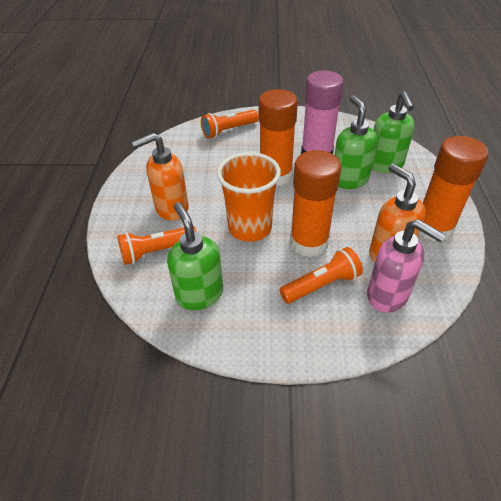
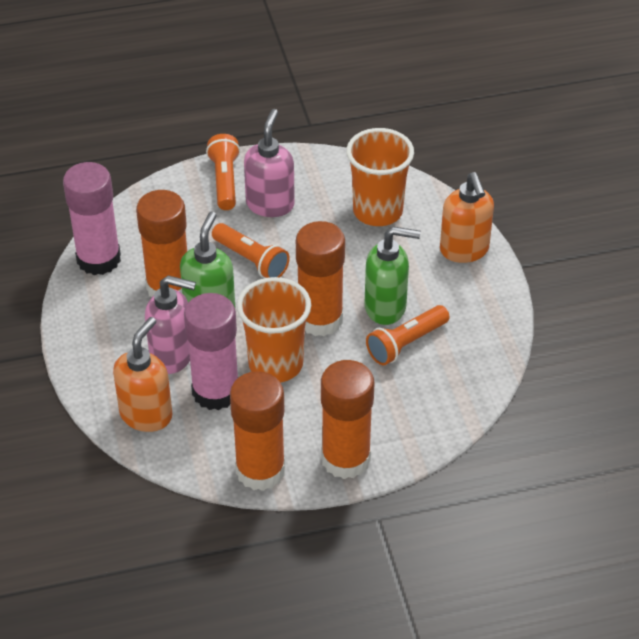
green soap dispenser: 3 -> 2
orange cup: 1 -> 2
orange glue stick: 3 -> 4
pink glue stick: 1 -> 2
pink soap dispenser: 1 -> 2

